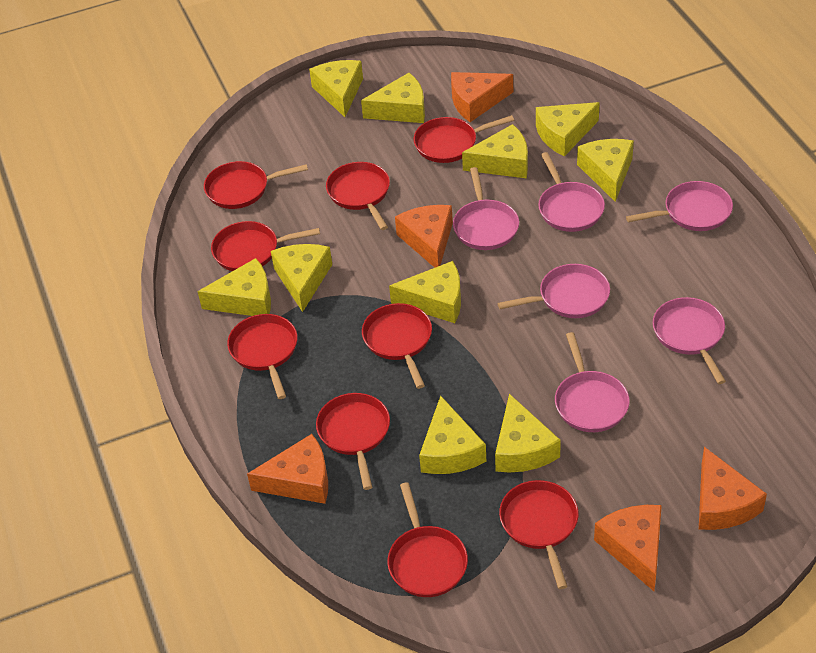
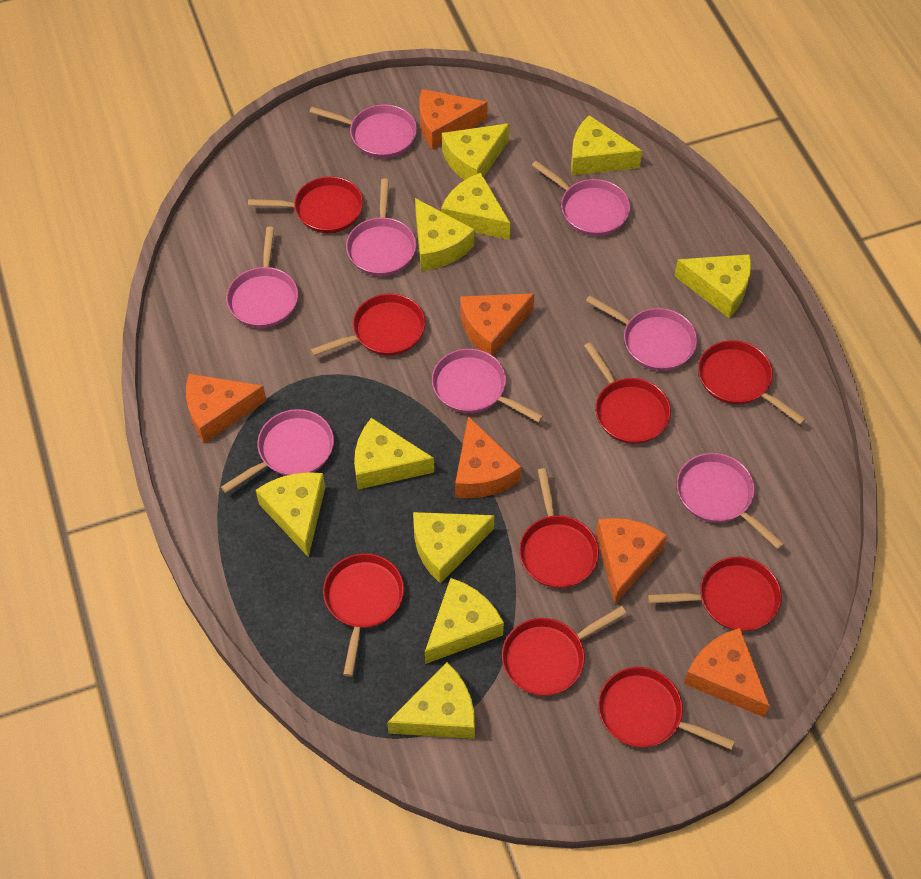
orange cheese: 5 -> 6
pink pan: 6 -> 8

